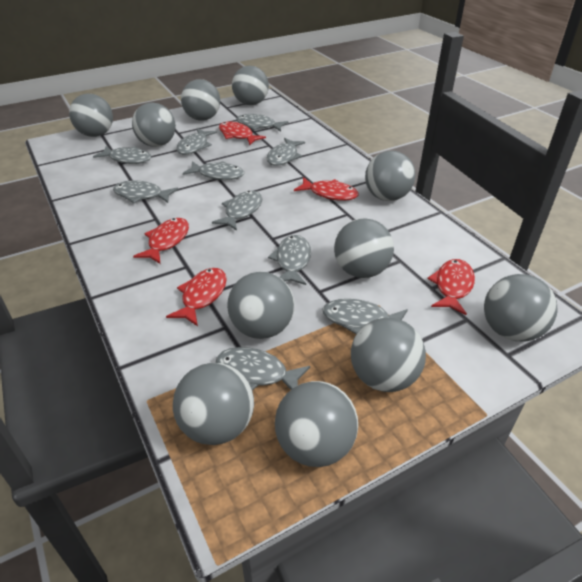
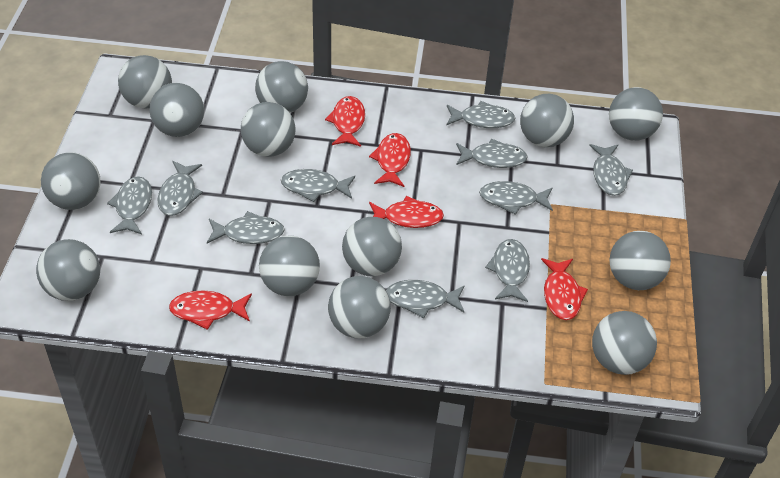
grey ball: 11 -> 13

